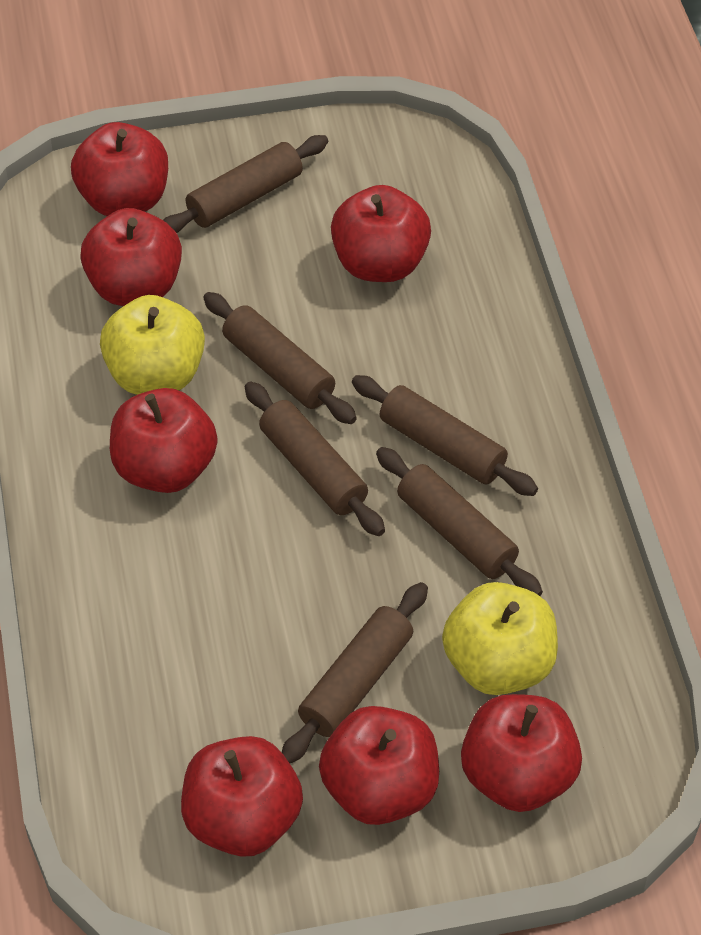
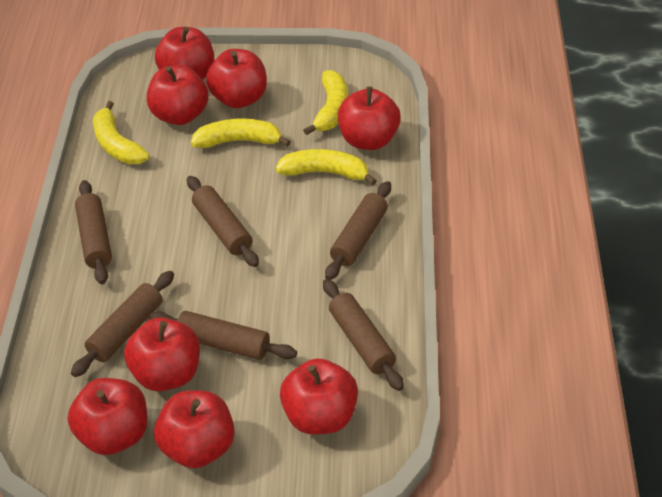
red apple: 7 -> 8
yellow apple: 2 -> 0
yellow banana: 0 -> 4

